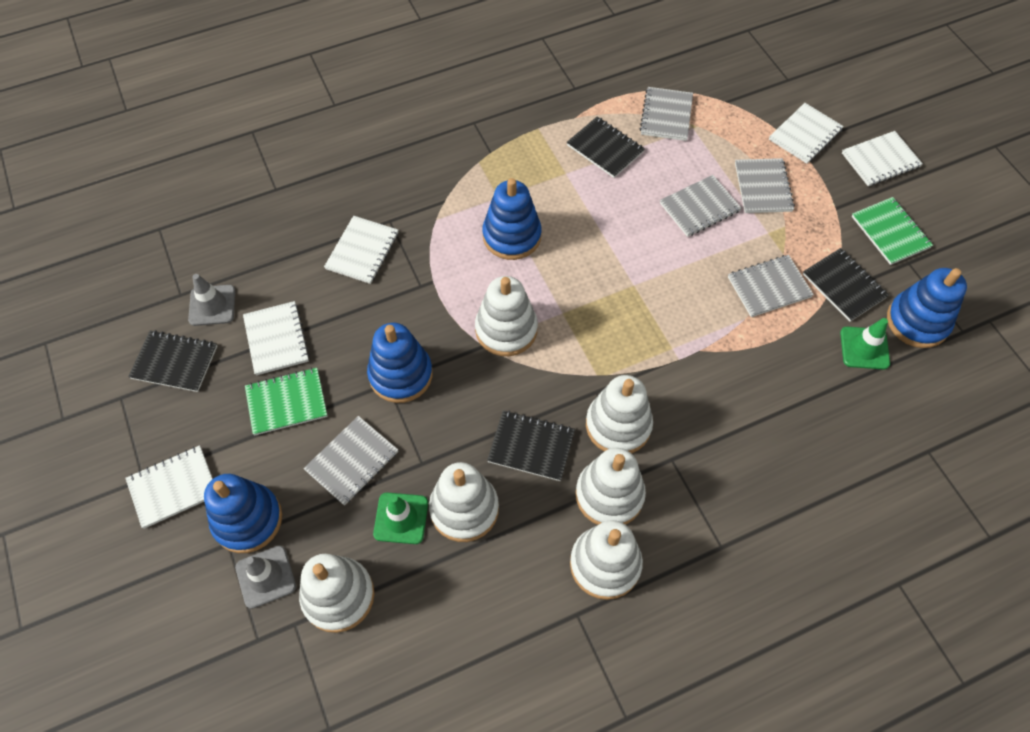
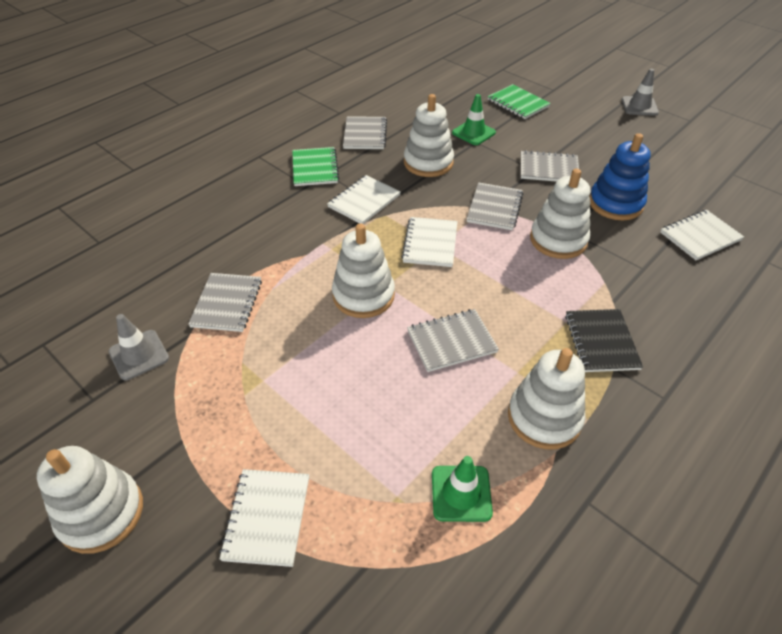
black notebook: 4 -> 1
blue stacking toy: 4 -> 1
white notebook: 5 -> 4
white stacking toy: 6 -> 5

